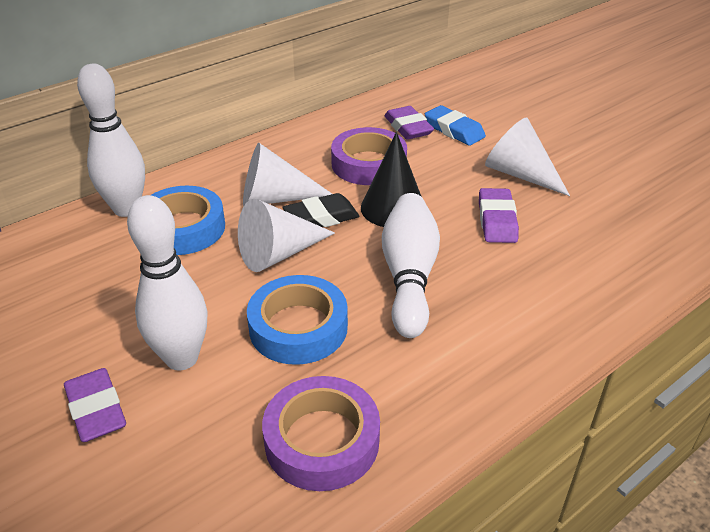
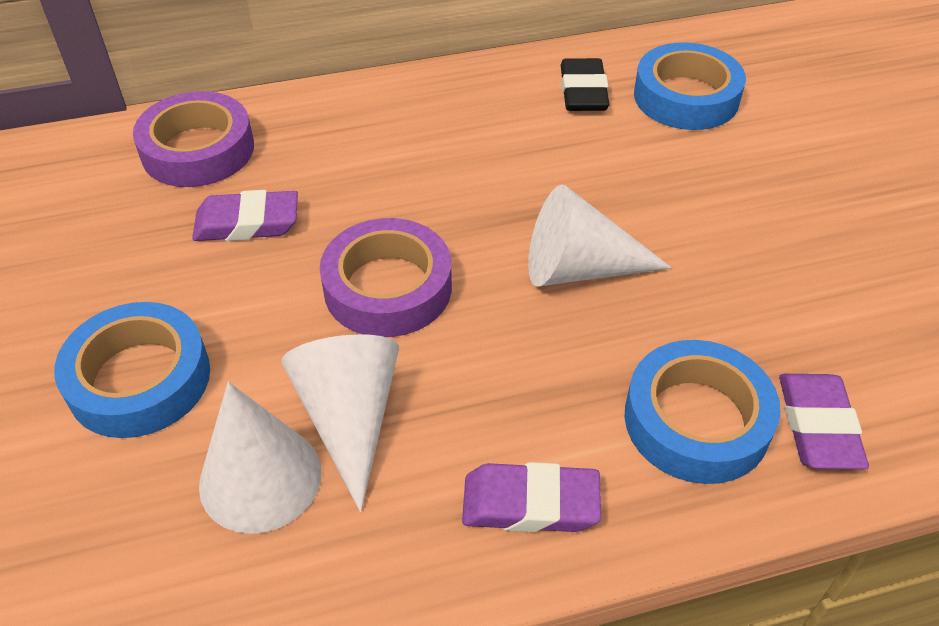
black cone: 1 -> 0
blue eraser: 1 -> 0
blue tape: 2 -> 3
white bowling pin: 3 -> 0

